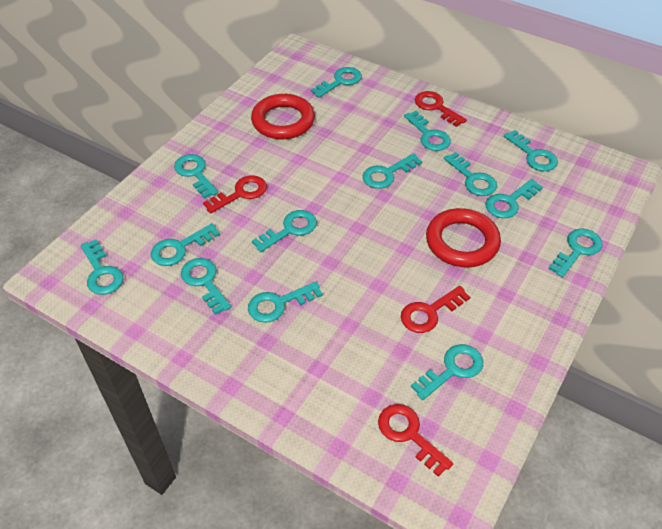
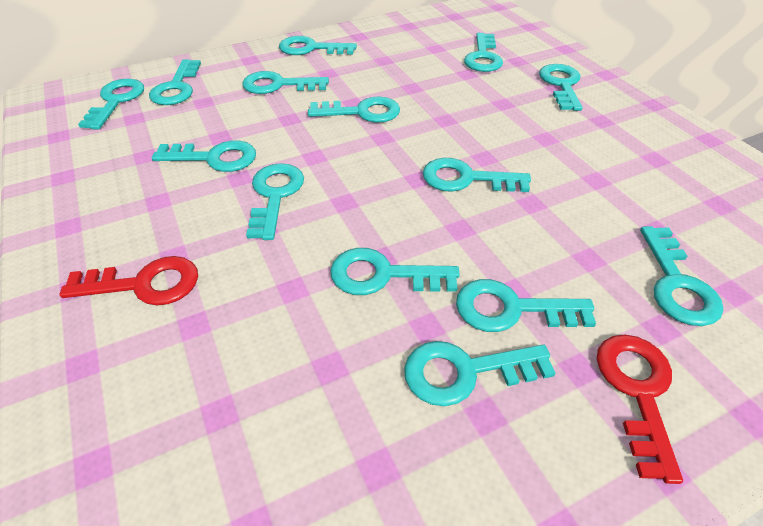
red key: 4 -> 2
red ring: 2 -> 0

